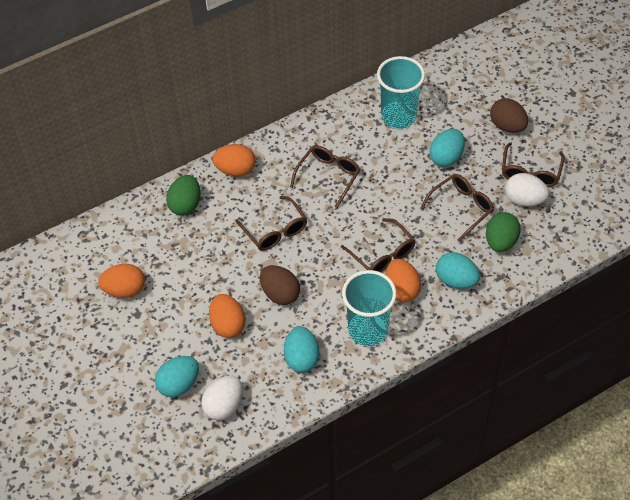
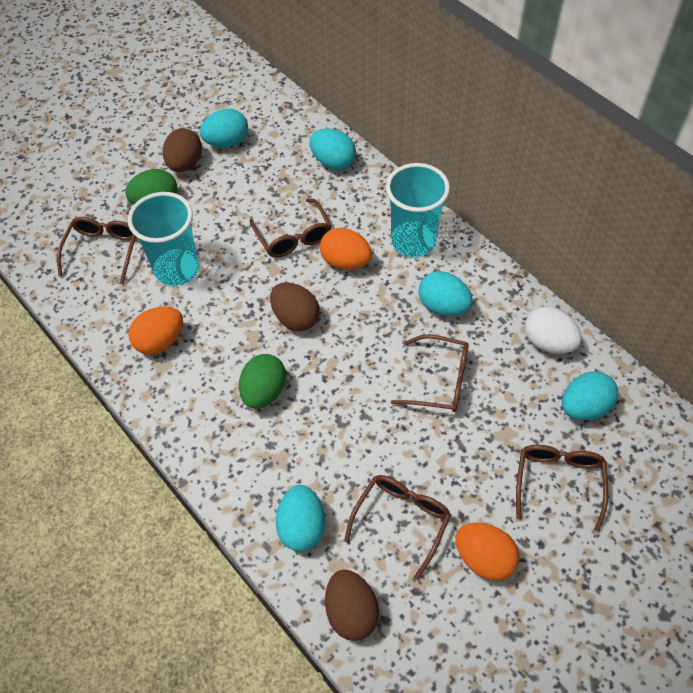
brown egg: 2 -> 3
orange egg: 4 -> 3
turquoise egg: 4 -> 5
white egg: 2 -> 1

